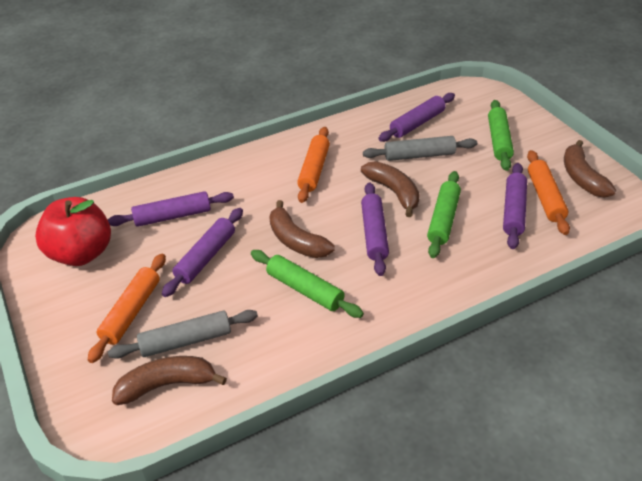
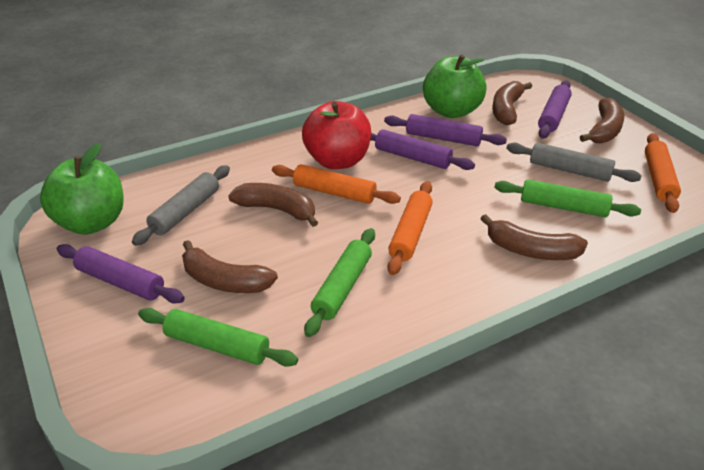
brown banana: 4 -> 5
green apple: 0 -> 2
purple rolling pin: 5 -> 4

